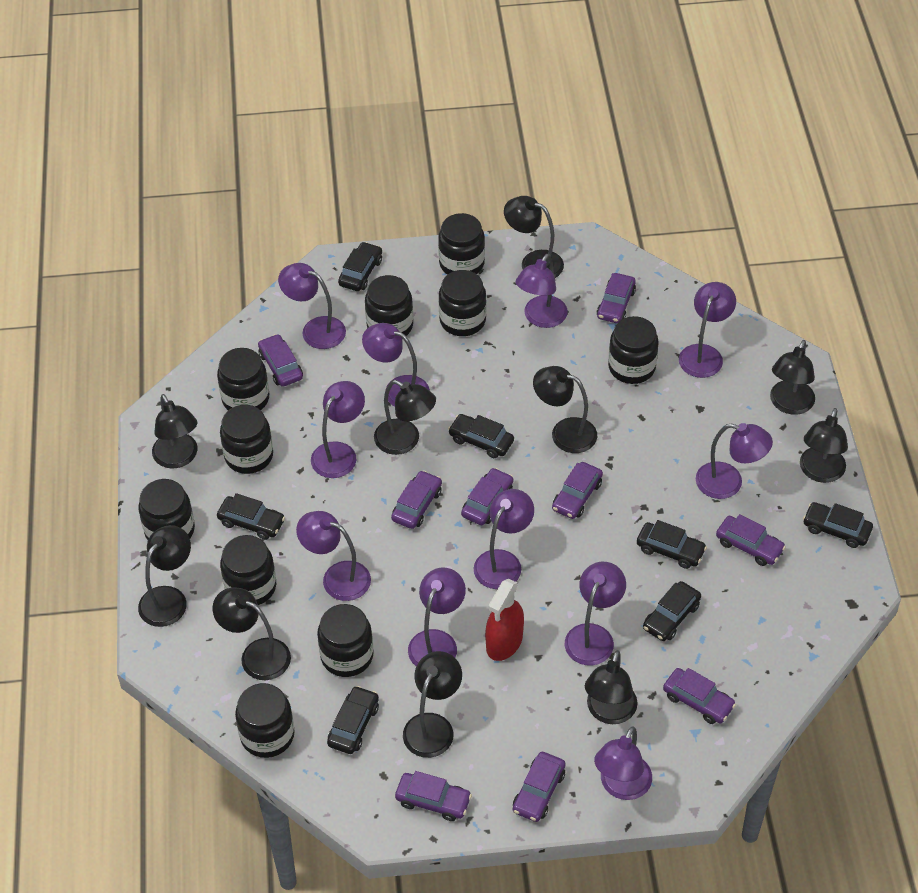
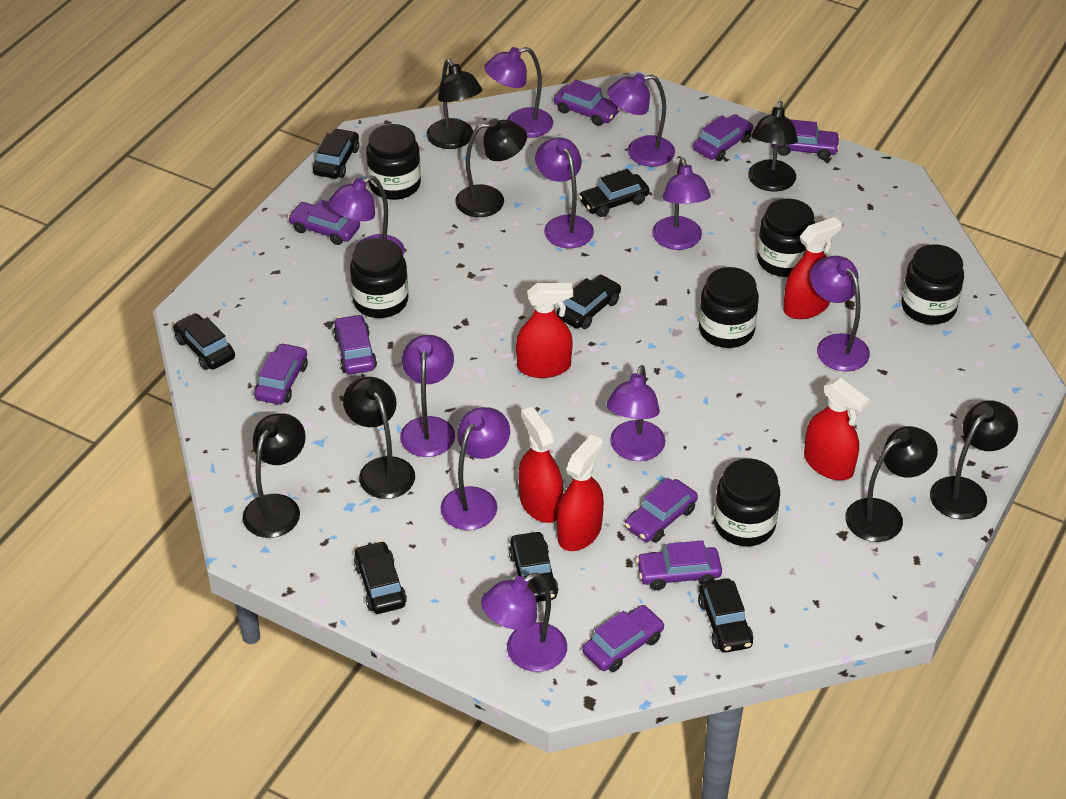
black jar: 10 -> 6
black lamp: 10 -> 7
purple lamp: 11 -> 10
red spray bottle: 1 -> 5

